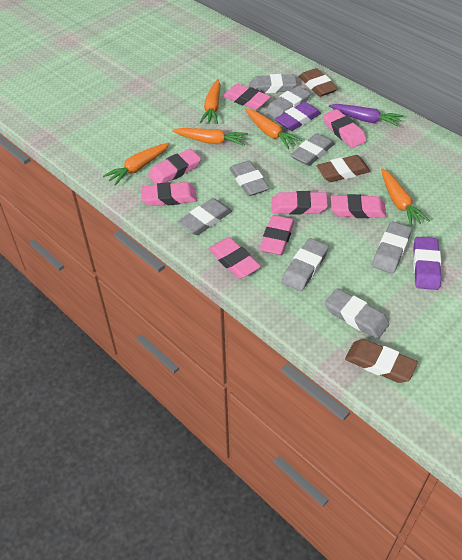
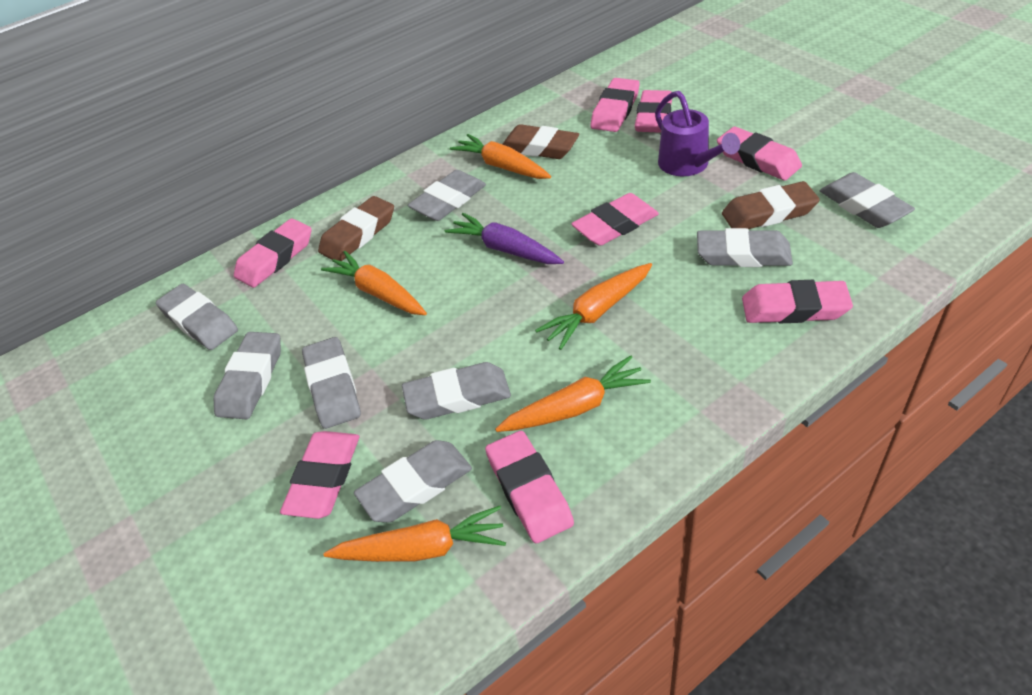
purple eraser: 2 -> 0
purple watering can: 0 -> 1

